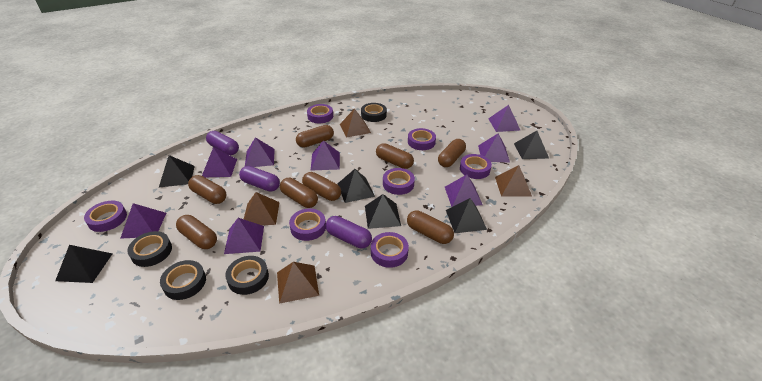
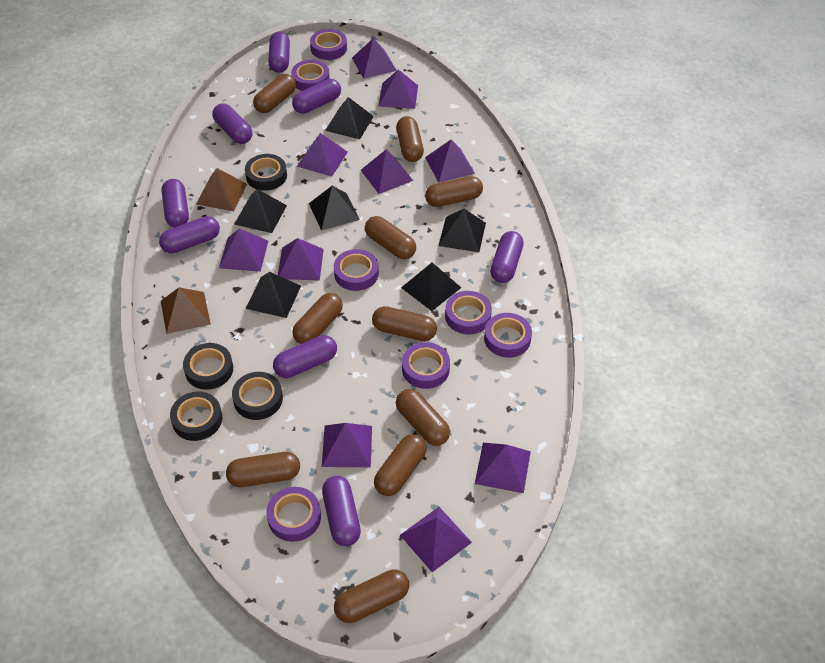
brown capsule: 8 -> 10
brown pyramid: 4 -> 2
purple capsule: 3 -> 8
purple pyramid: 8 -> 10

